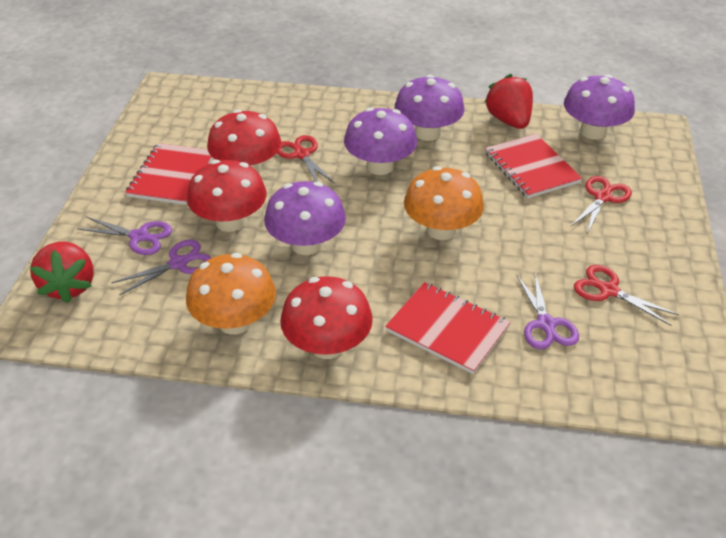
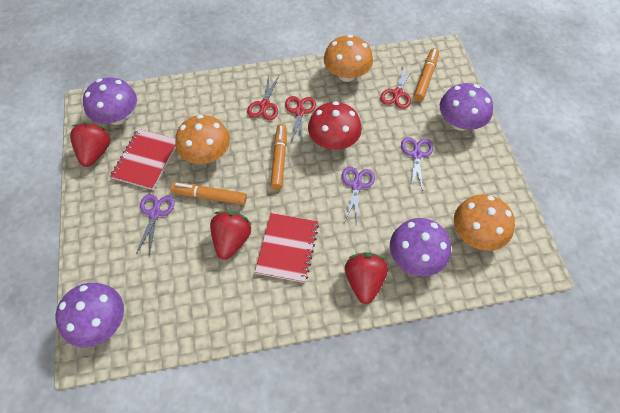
orange marker: 0 -> 3
orange mushroom: 2 -> 3
red mushroom: 3 -> 1
red notebook: 3 -> 2
red strawberry: 2 -> 3

